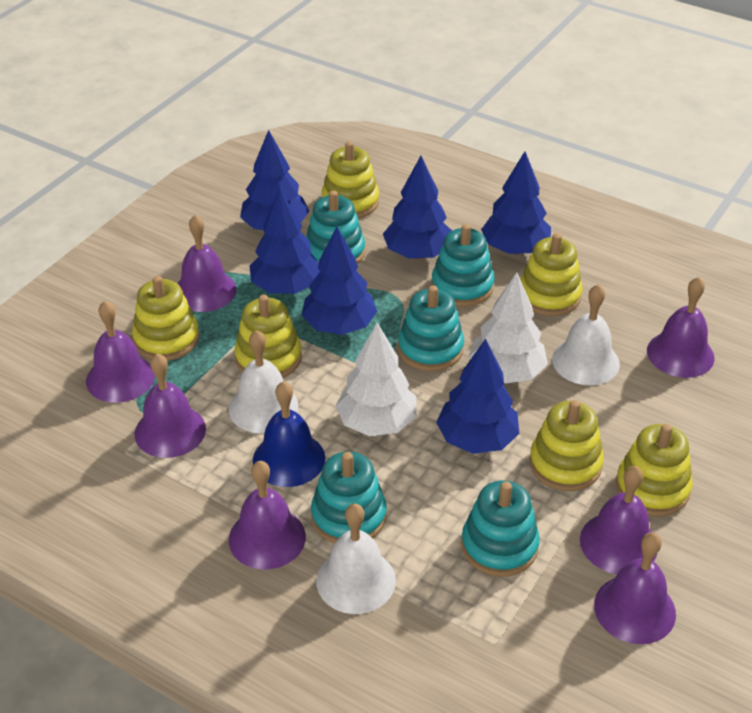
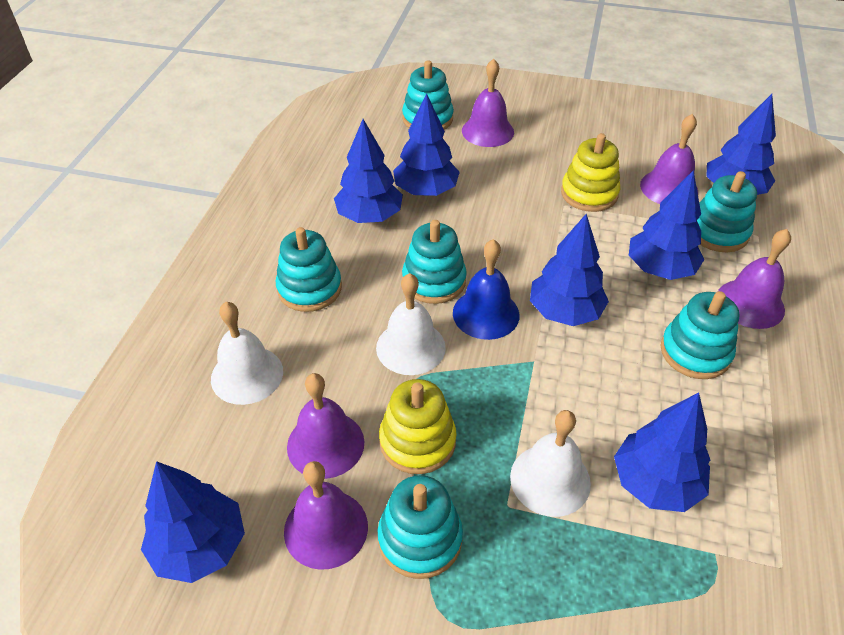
blue tree: 6 -> 7
purple bell: 7 -> 5
turquoise stacking toy: 5 -> 6
white tree: 2 -> 0
yellow stacking toy: 6 -> 2

